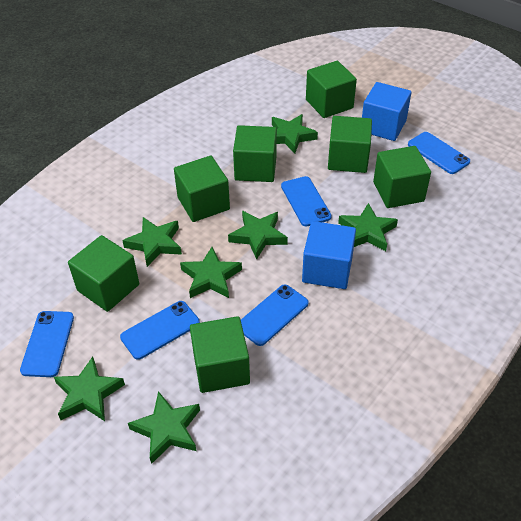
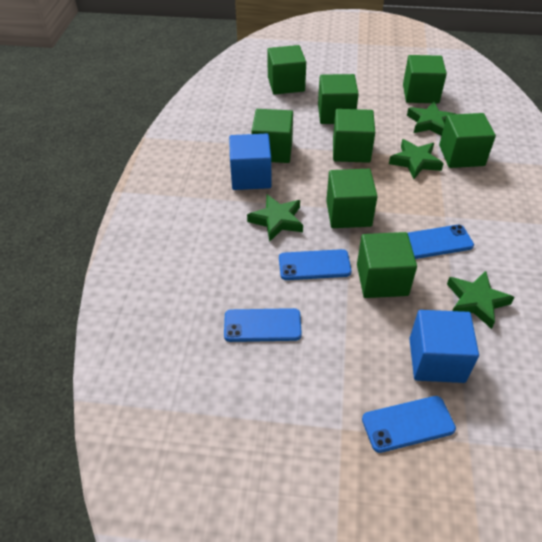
blue phone: 5 -> 4
green cube: 7 -> 8
green star: 7 -> 4

